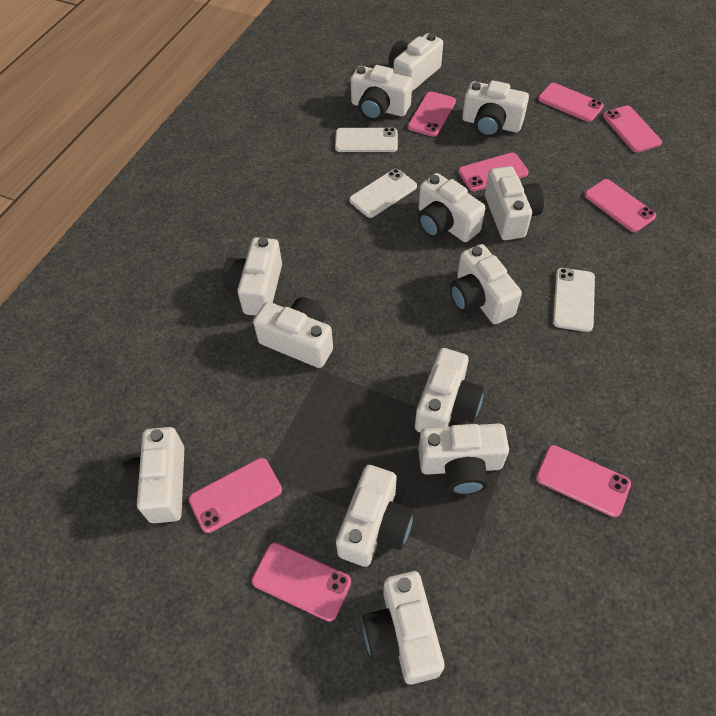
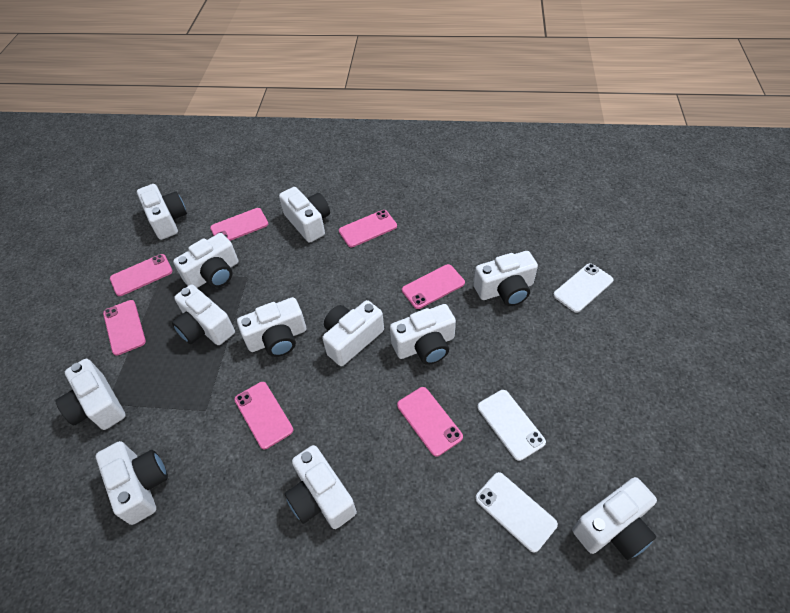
pink phone: 8 -> 7
white camera: 13 -> 12

